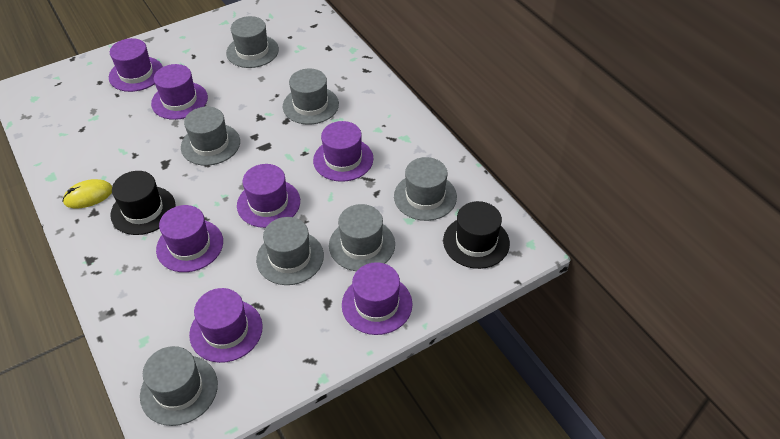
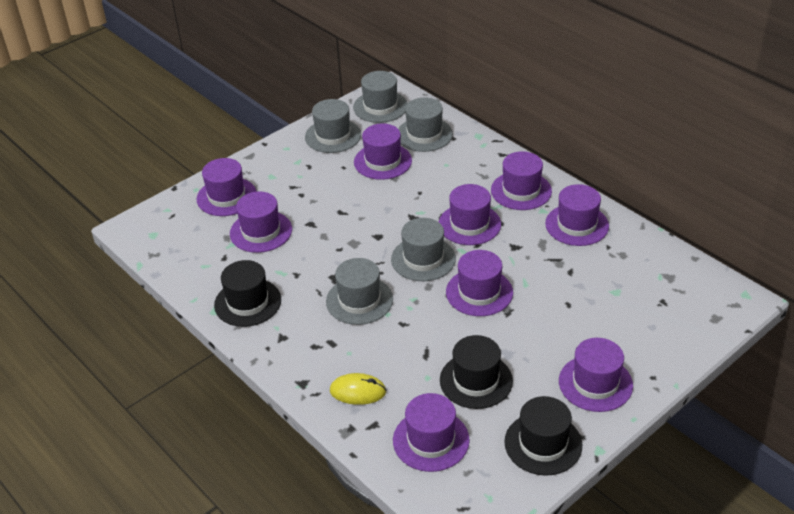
black hat: 2 -> 3
grey hat: 7 -> 5
purple hat: 7 -> 9

